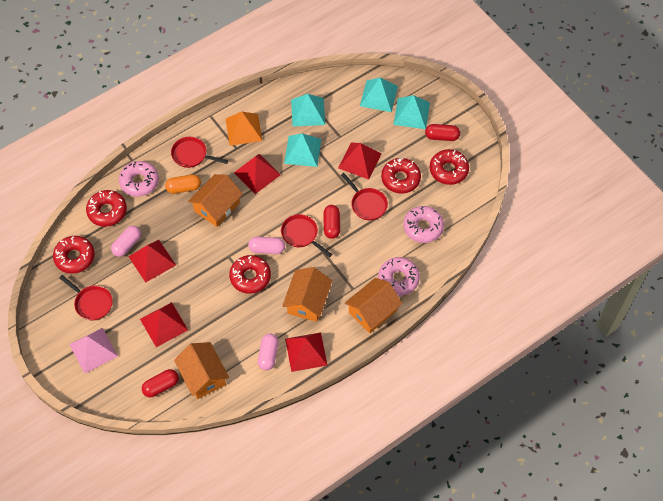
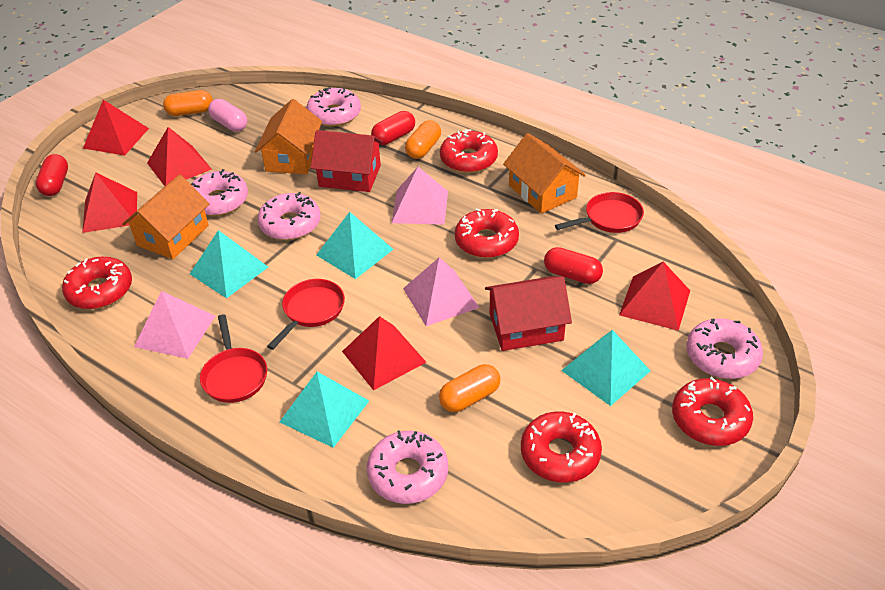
orange capsule: 1 -> 3
orange house: 4 -> 3
orange pyramid: 1 -> 0
pink capsule: 3 -> 1
pink donut: 3 -> 5
pink pyramid: 1 -> 3
red house: 0 -> 2
red pan: 4 -> 3

